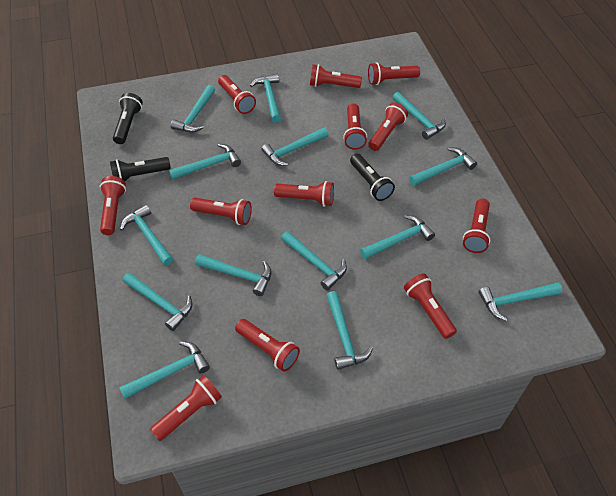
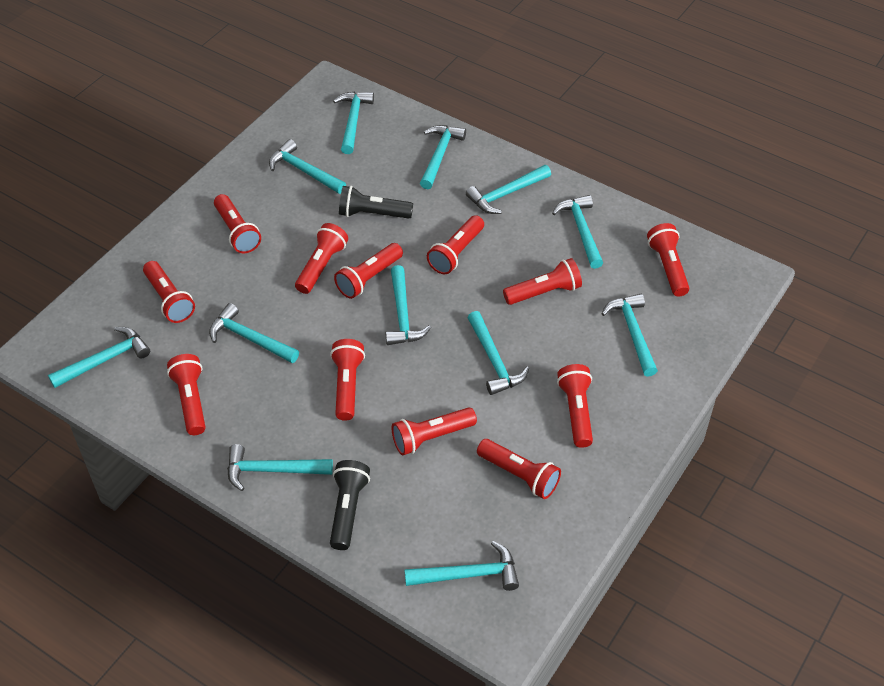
black flashlight: 3 -> 2
turquoise hammer: 14 -> 12

